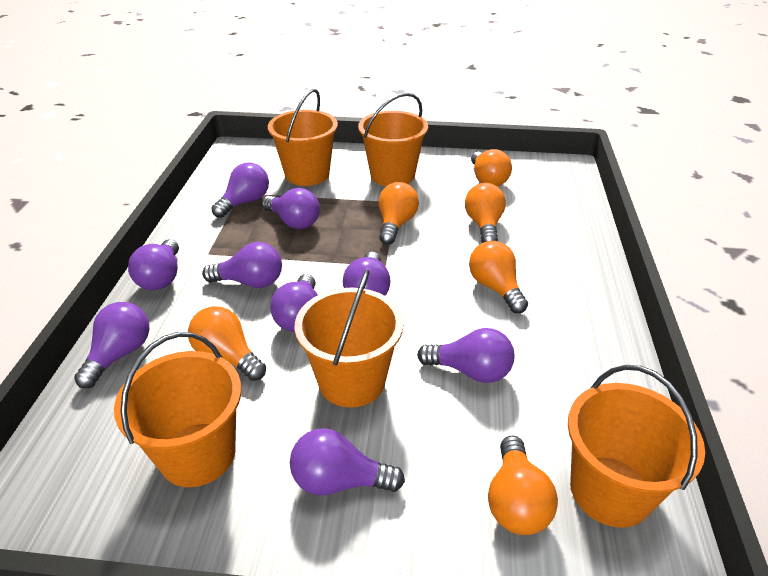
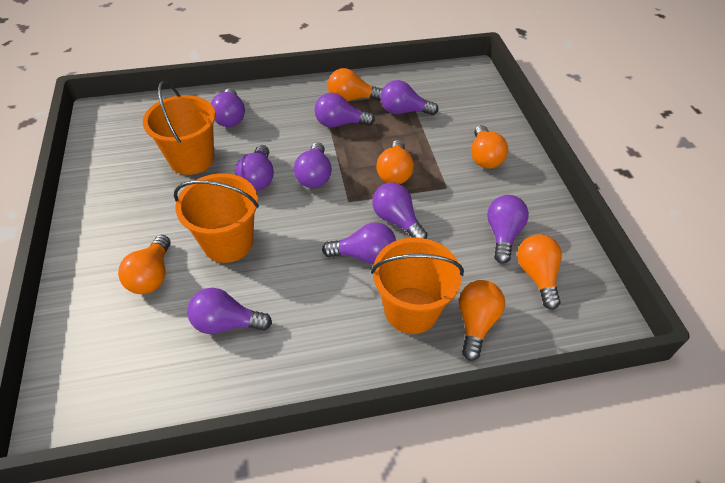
orange bucket: 5 -> 3

